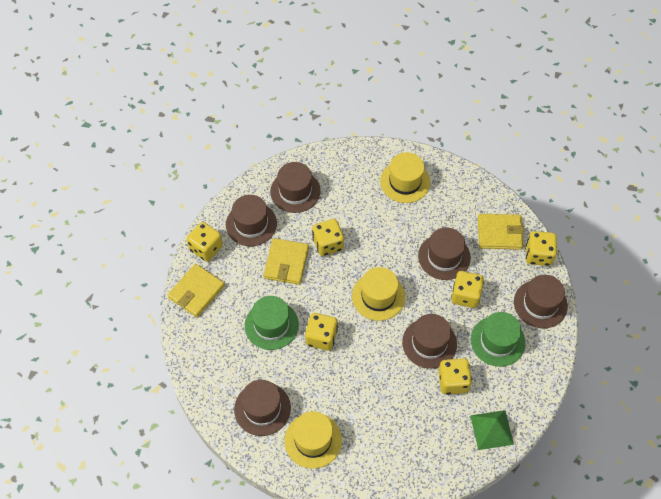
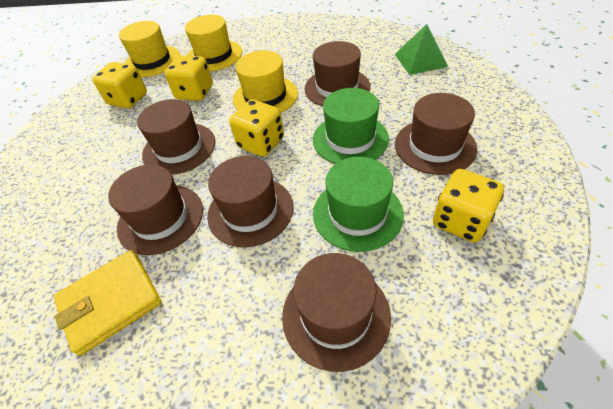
yellow dice: 6 -> 4
yellow wallet: 3 -> 1

